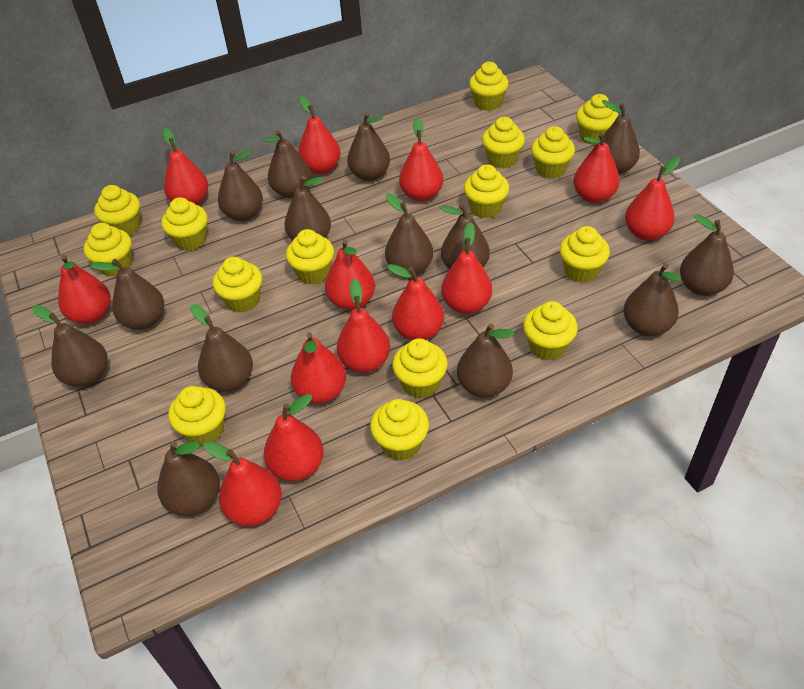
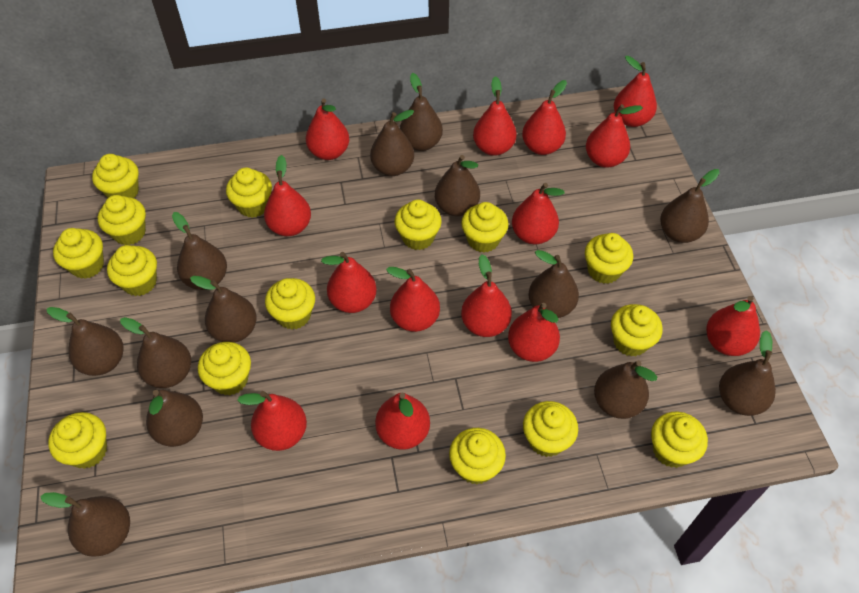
brown pear: 14 -> 13
red pear: 13 -> 14

